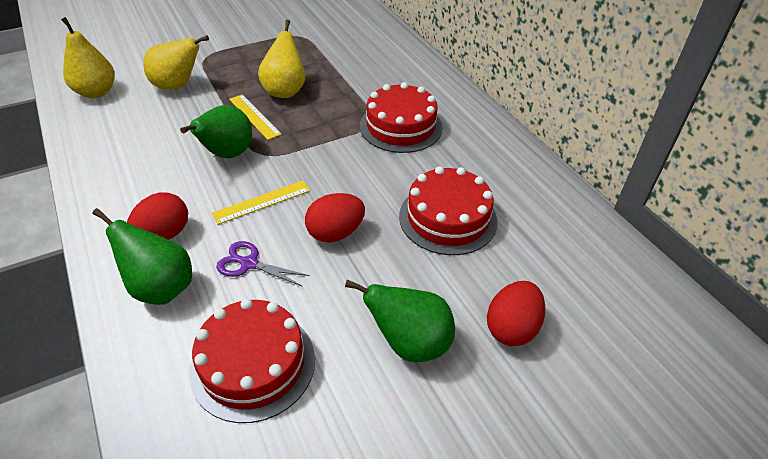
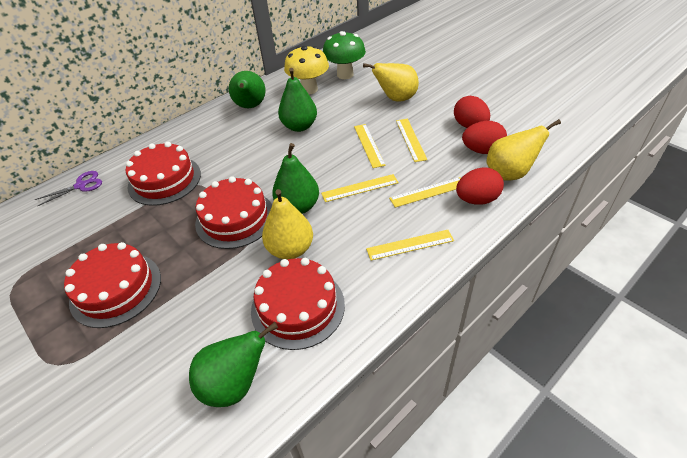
green mushroom: 0 -> 1
green pear: 3 -> 4
red cake: 3 -> 4
yellow mushroom: 0 -> 1
yellow ruler: 2 -> 5

